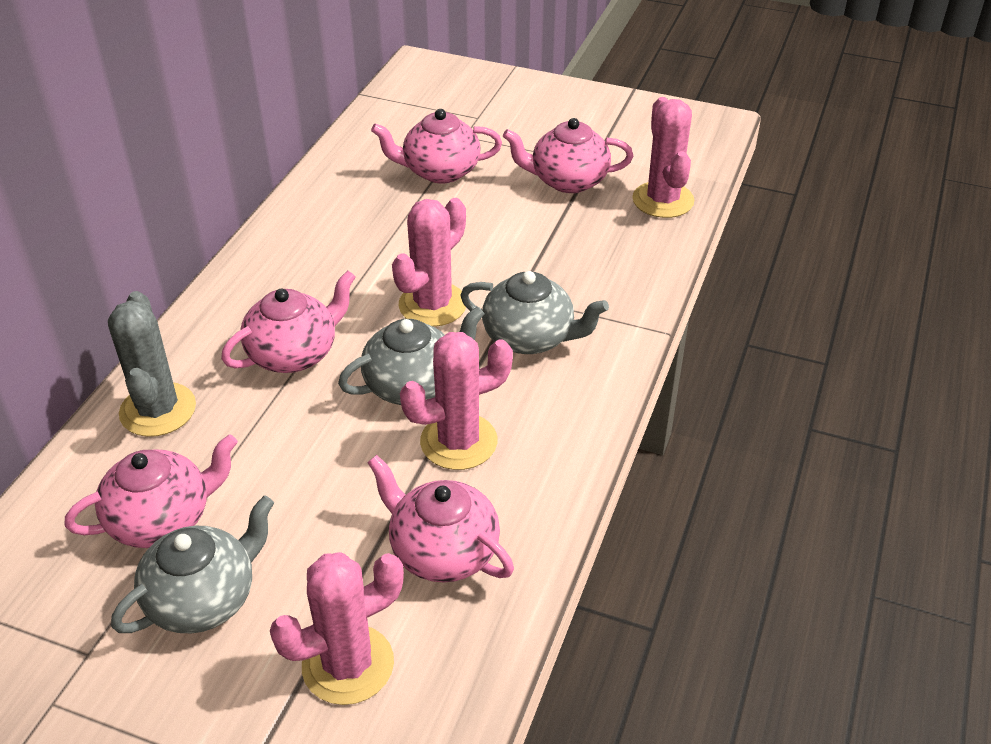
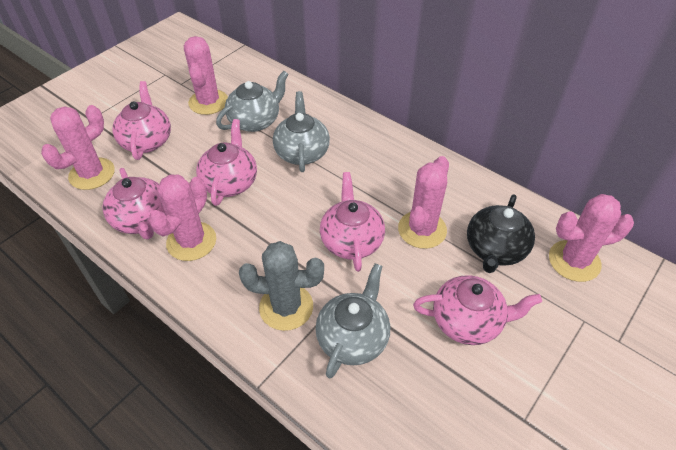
black teapot: 0 -> 1
pink cactus: 4 -> 5

